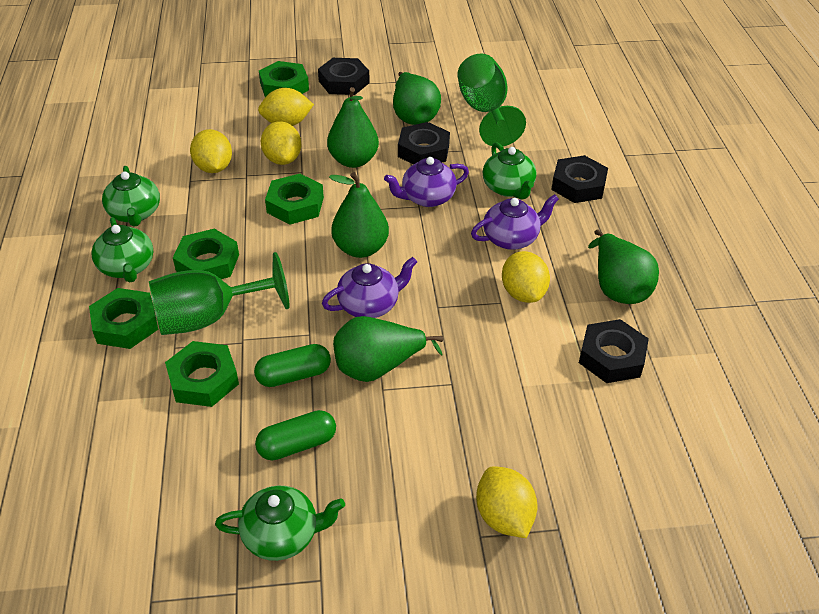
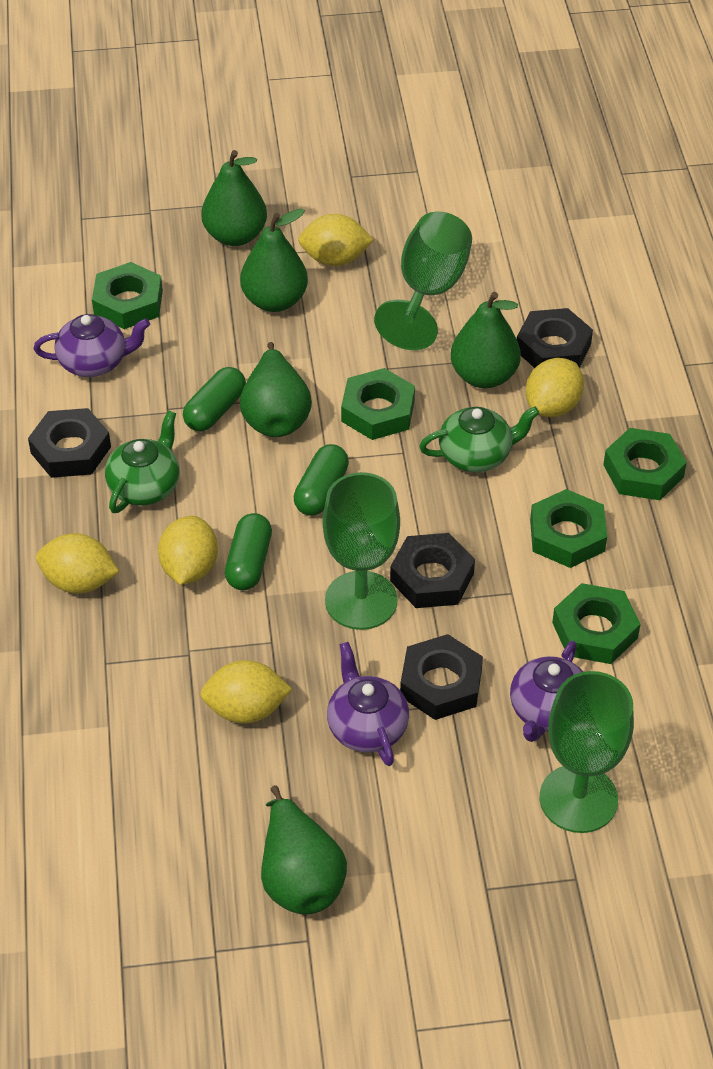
green capsule: 2 -> 3
green goblet: 2 -> 3
green teapot: 4 -> 2

